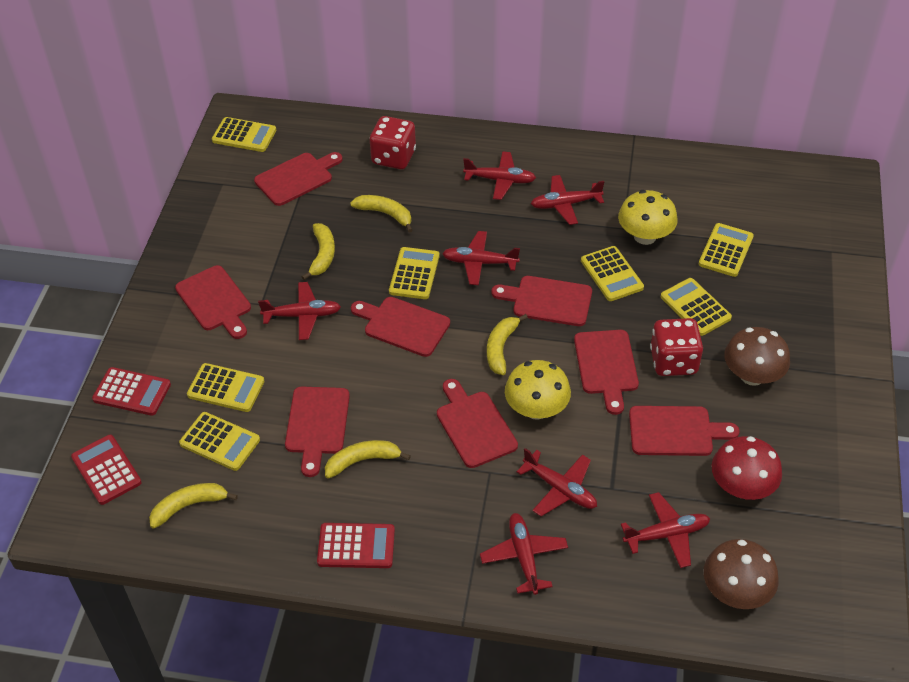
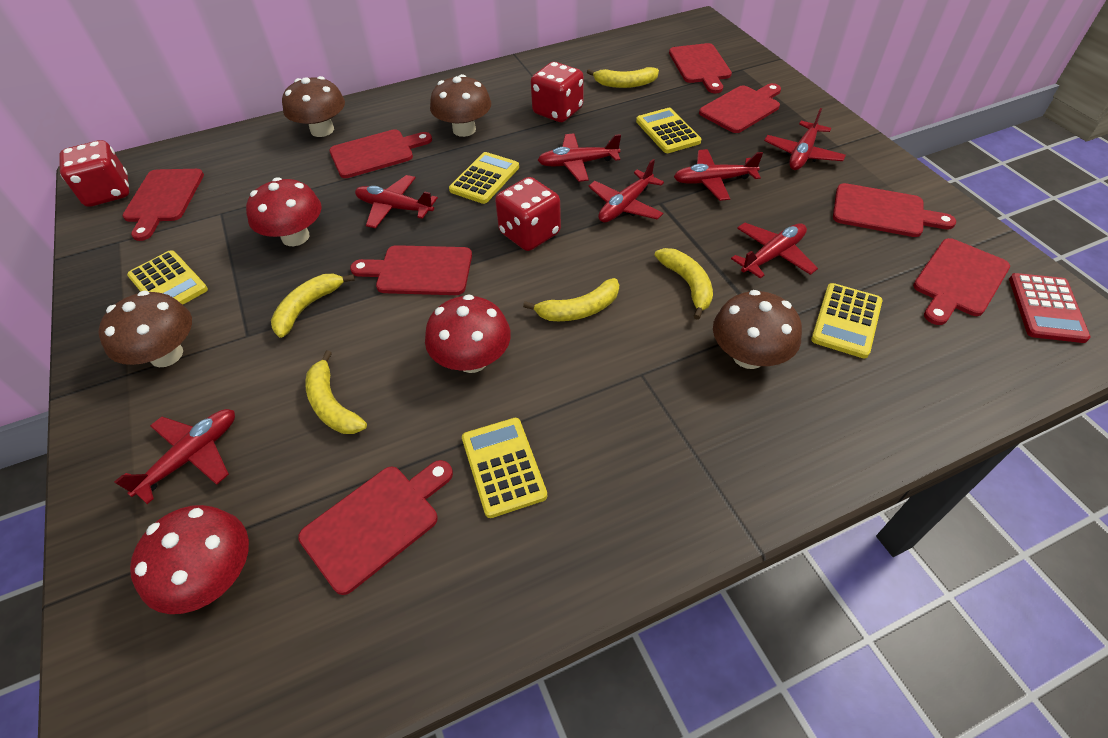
brown mushroom: 2 -> 4
red calculator: 3 -> 1
red dice: 2 -> 3
red mushroom: 1 -> 3
yellow calculator: 7 -> 5
yellow mushroom: 2 -> 0

